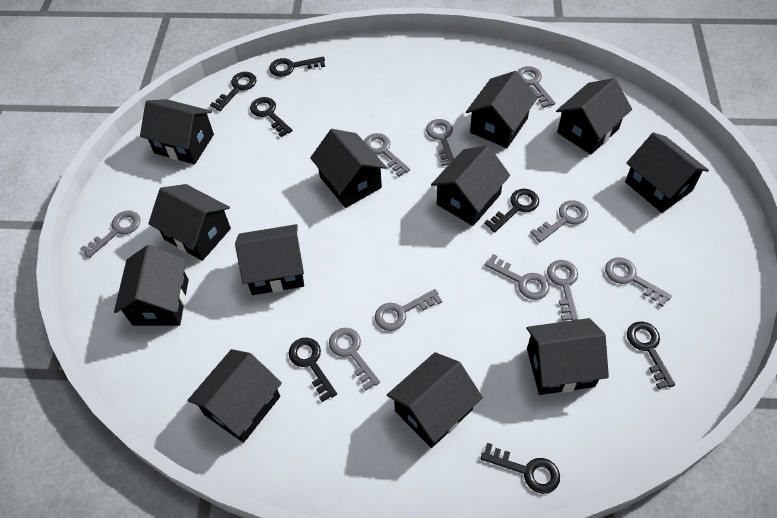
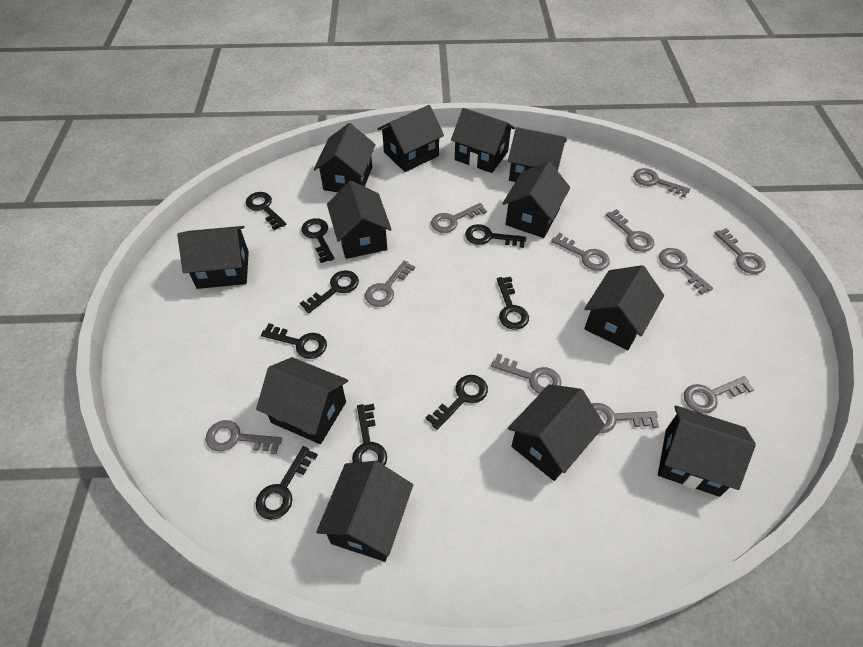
black key: 7 -> 9
grey key: 10 -> 11

